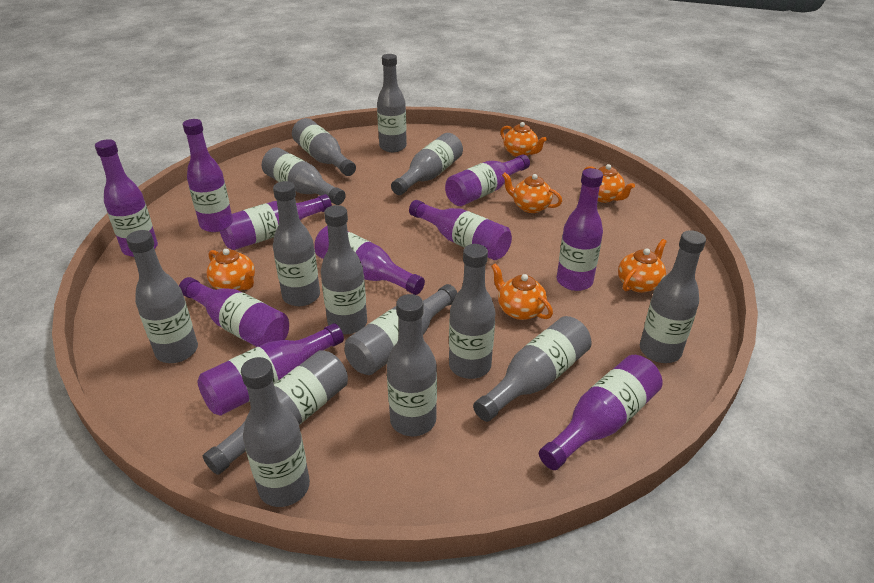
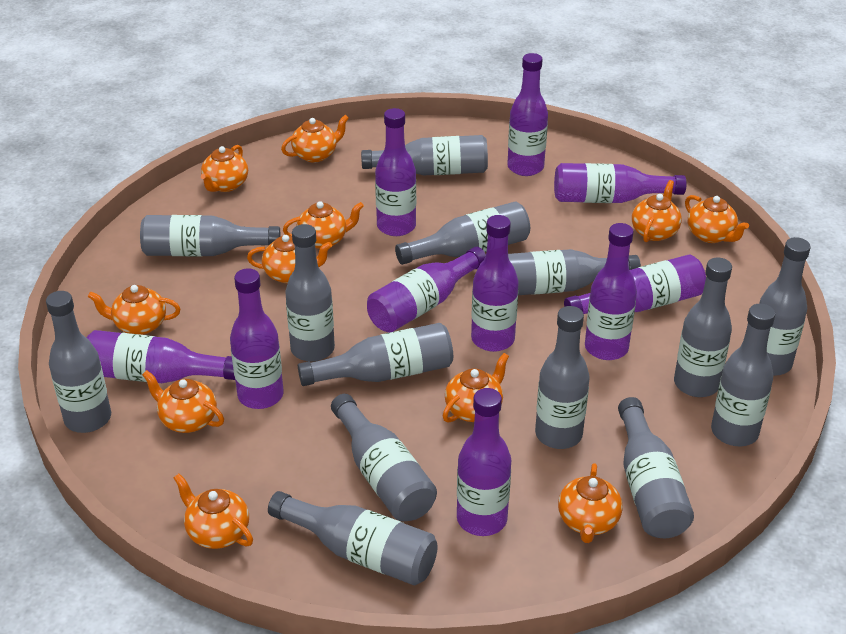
orange teapot: 6 -> 11

